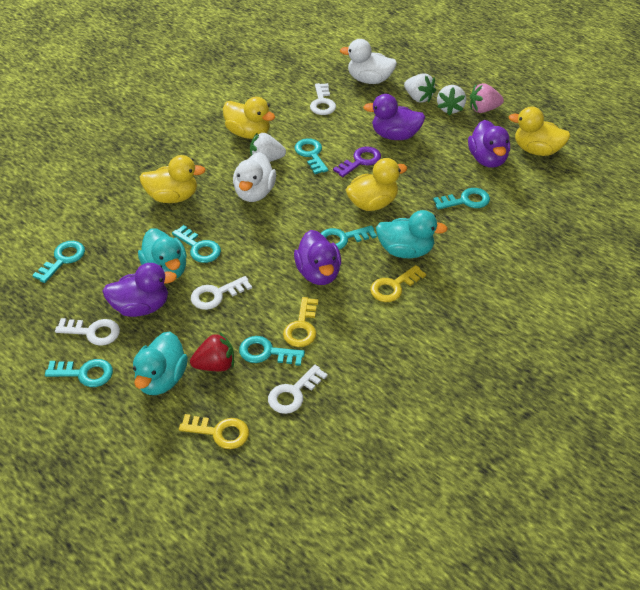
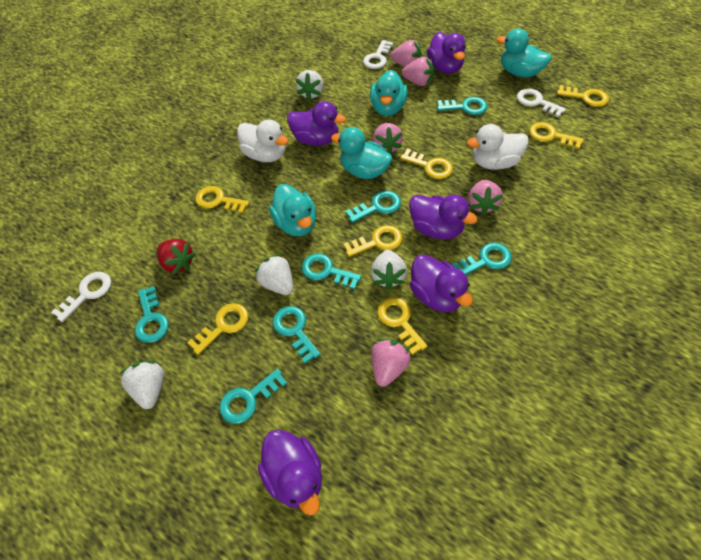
pink strawberry: 1 -> 5
purple duck: 4 -> 5
purple key: 1 -> 0
turquoise duck: 3 -> 4
white key: 4 -> 3
white strawberry: 3 -> 4
yellow duck: 4 -> 0
yellow key: 3 -> 7

